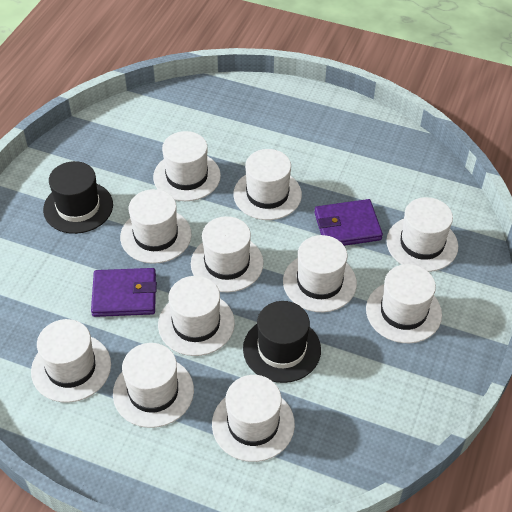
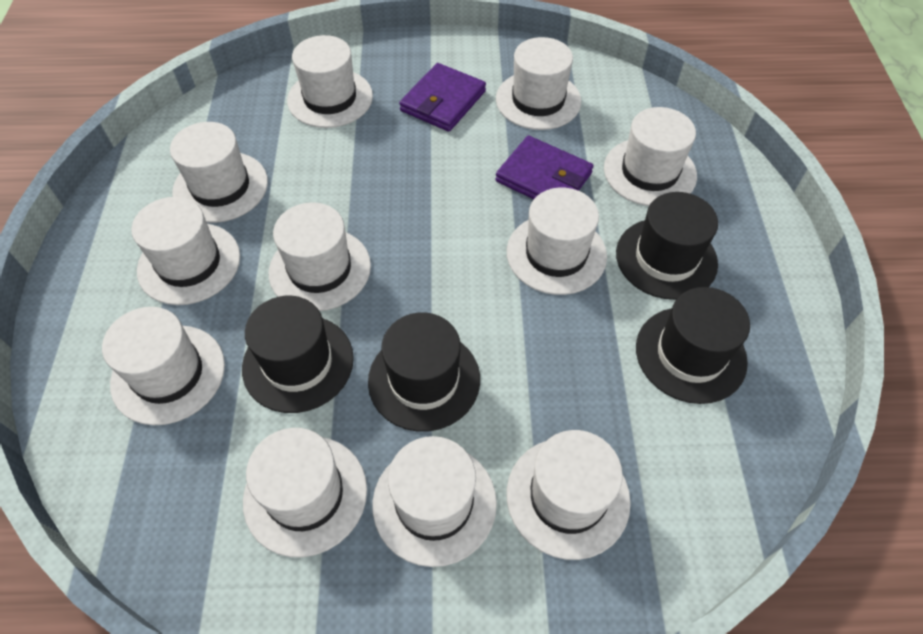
black hat: 2 -> 4

